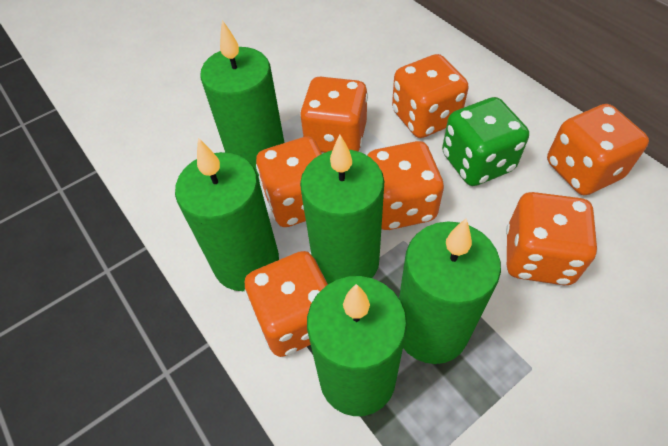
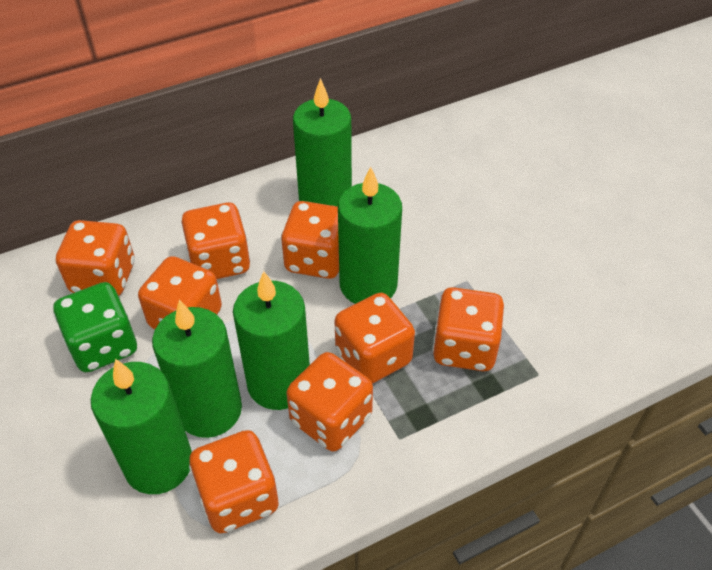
orange dice: 7 -> 8

